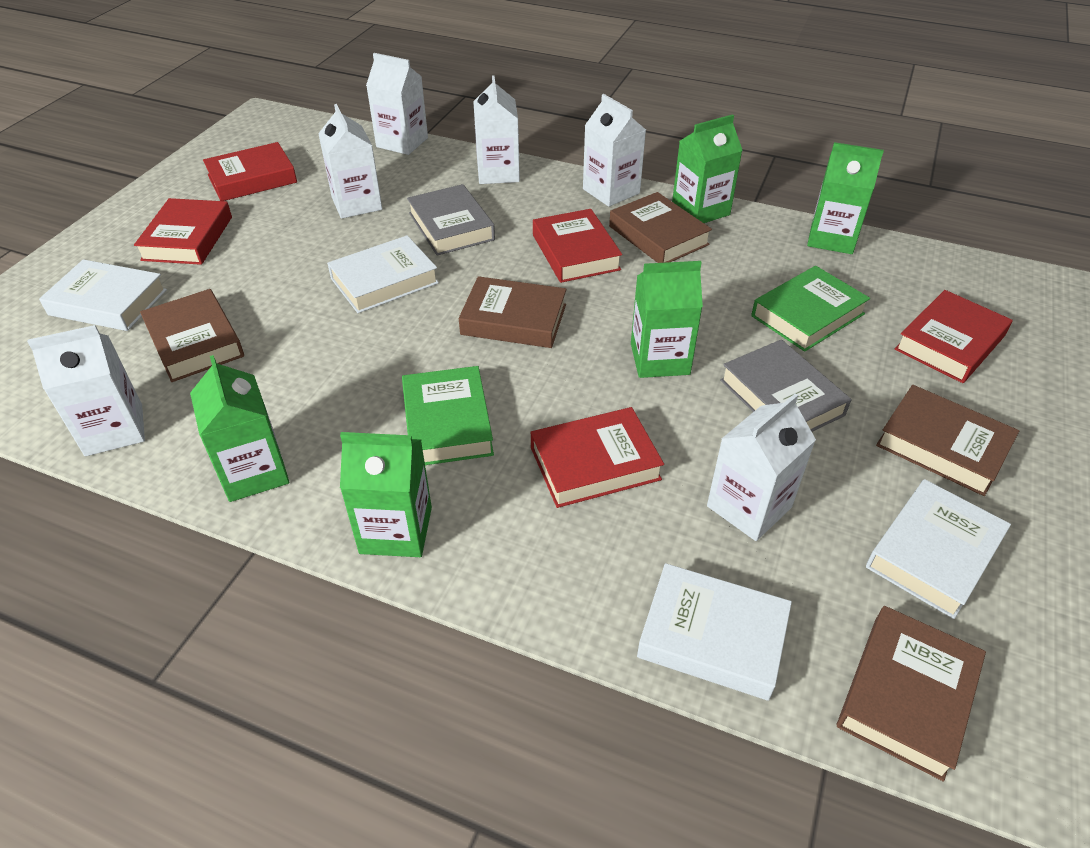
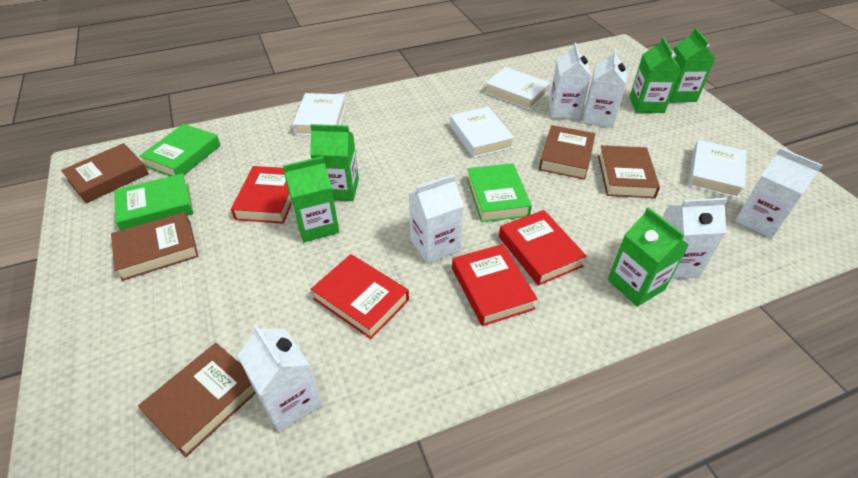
green book: 2 -> 3
grey book: 2 -> 0
red book: 5 -> 4

